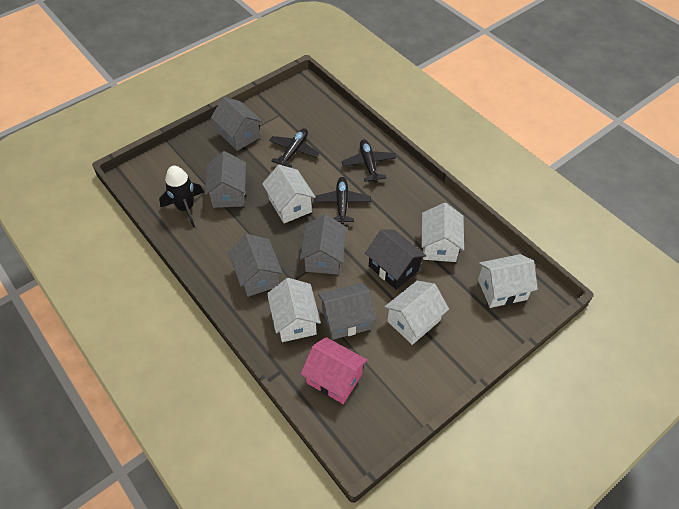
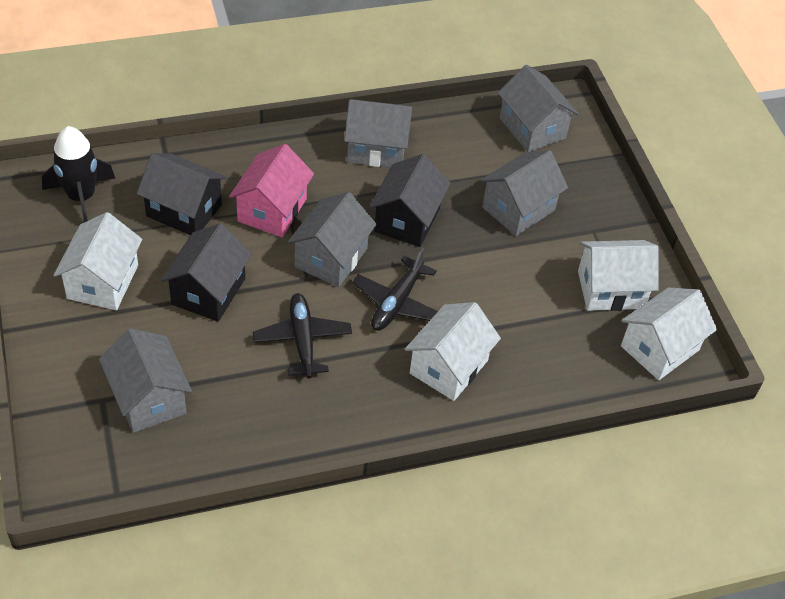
black house: 1 -> 3
black plane: 3 -> 2
white house: 5 -> 4

